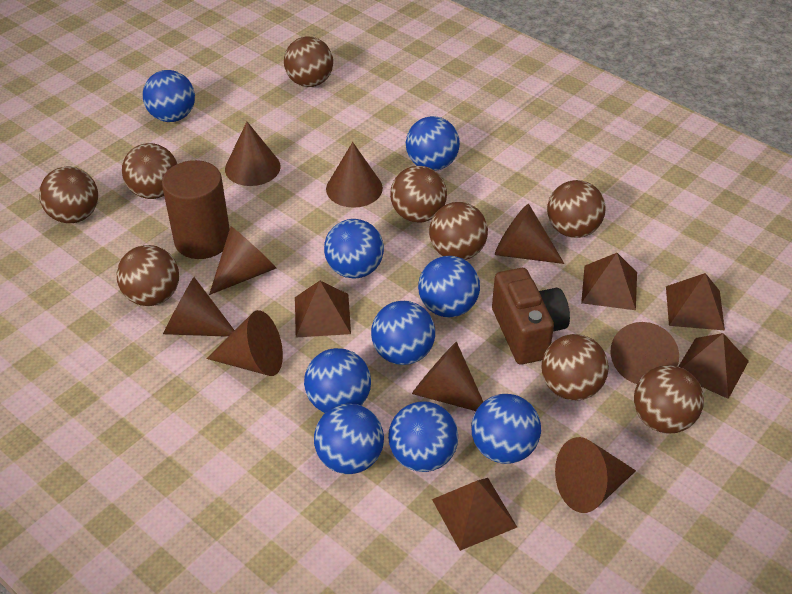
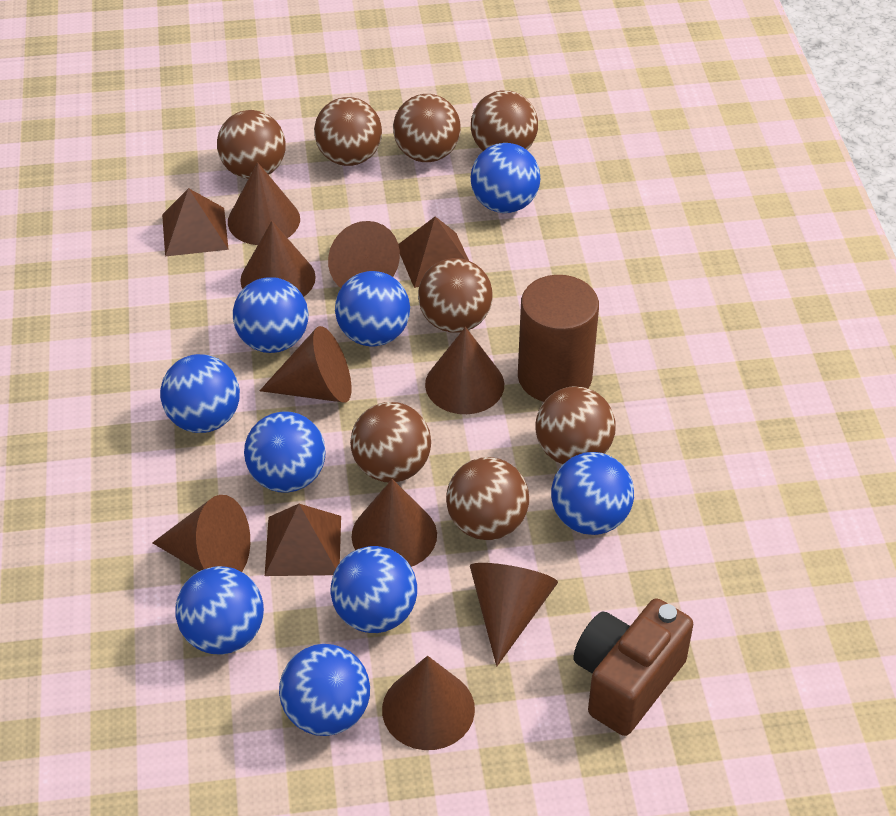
brown ball: 9 -> 8
brown pyramid: 5 -> 3

